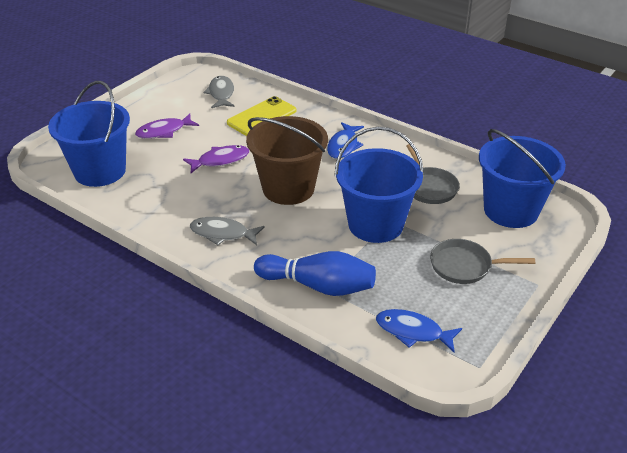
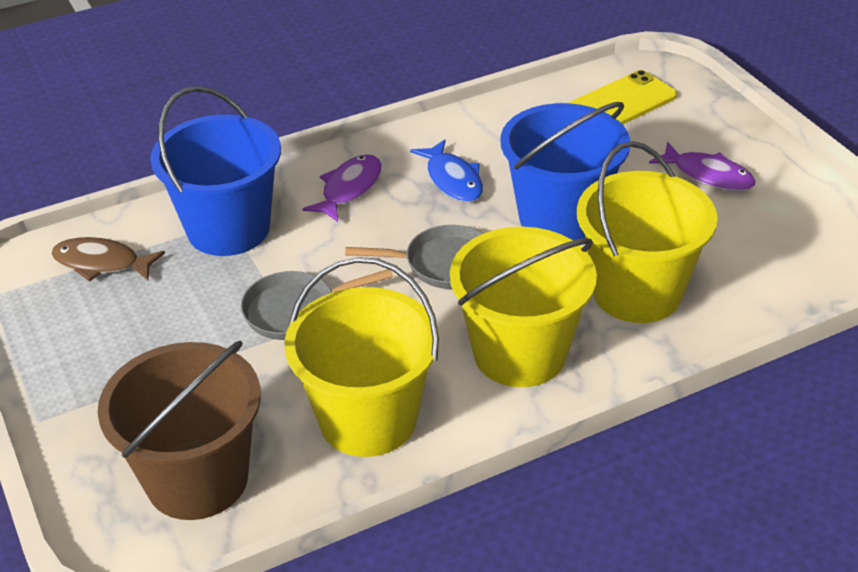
blue bowling pin: 1 -> 0
blue bucket: 3 -> 2
blue fish: 2 -> 1
brown fish: 0 -> 1
grey fish: 2 -> 0
yellow bucket: 0 -> 3

